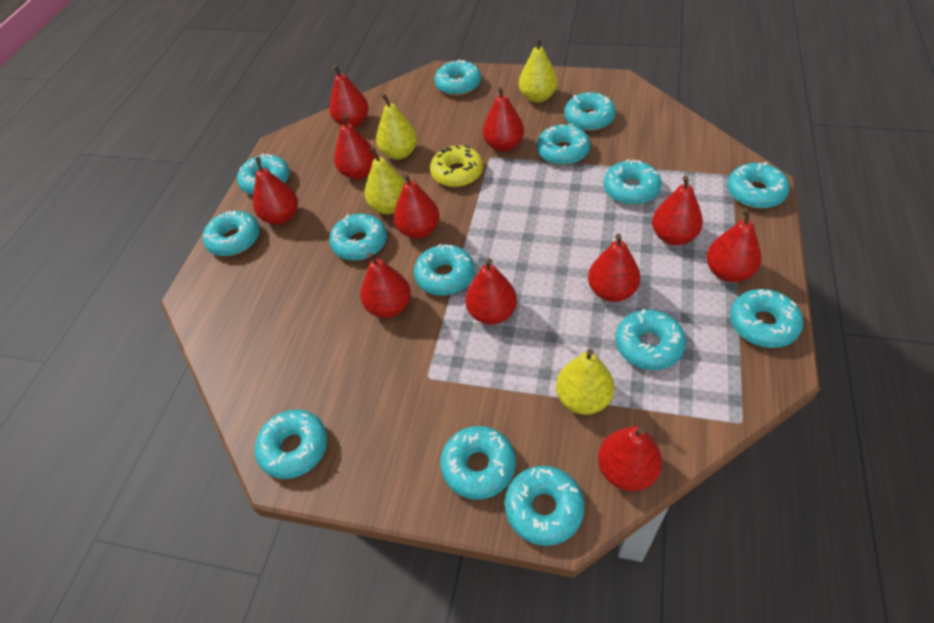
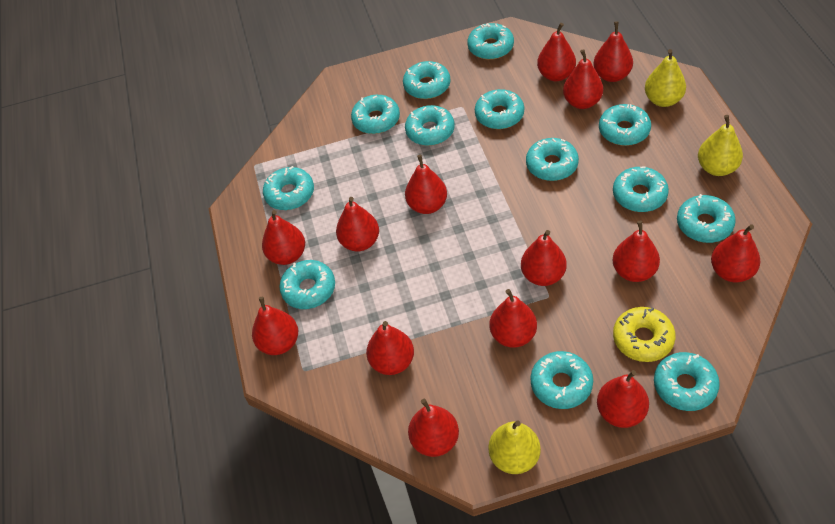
red pear: 11 -> 14
turquoise donut: 14 -> 13
yellow pear: 4 -> 3

